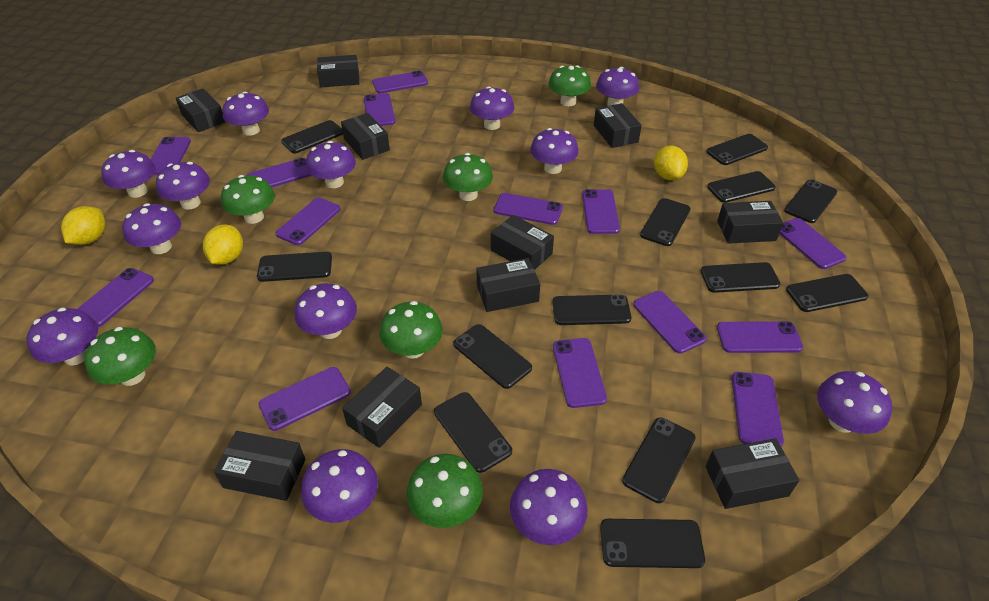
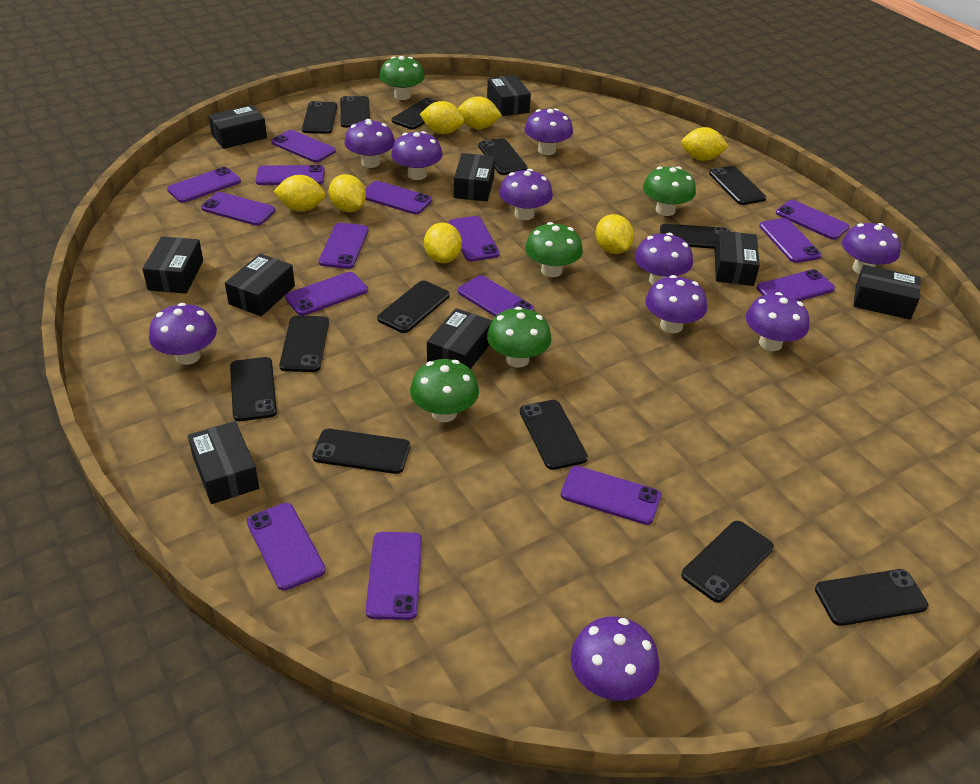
black box: 10 -> 9
green mushroom: 6 -> 5
purple mushroom: 13 -> 10
purple phone: 14 -> 15
yellow lemon: 3 -> 7

